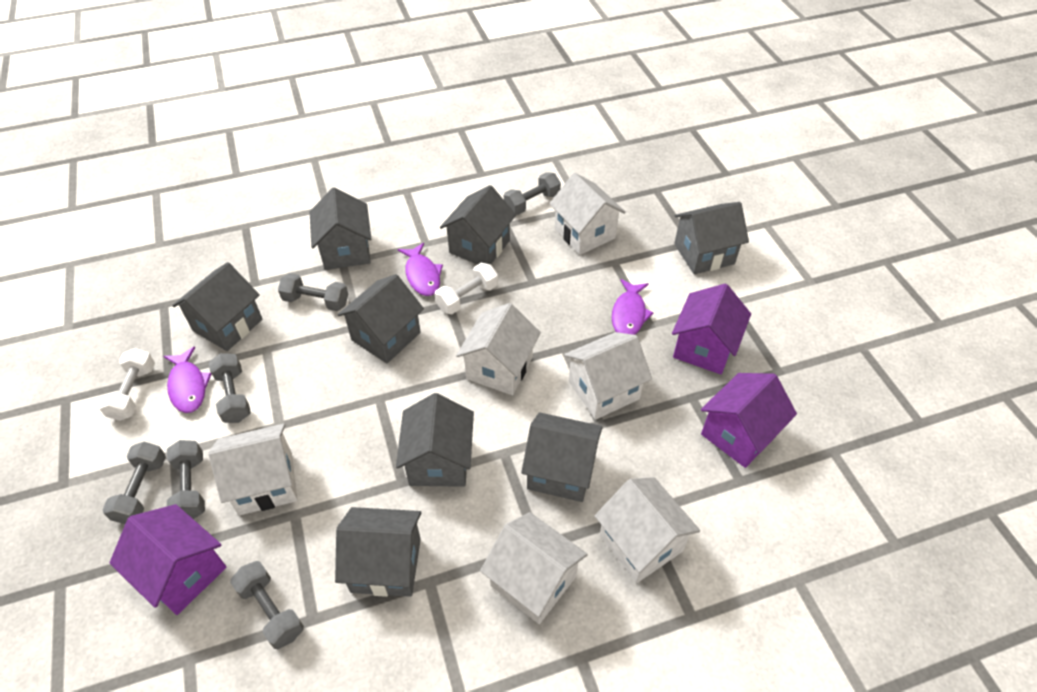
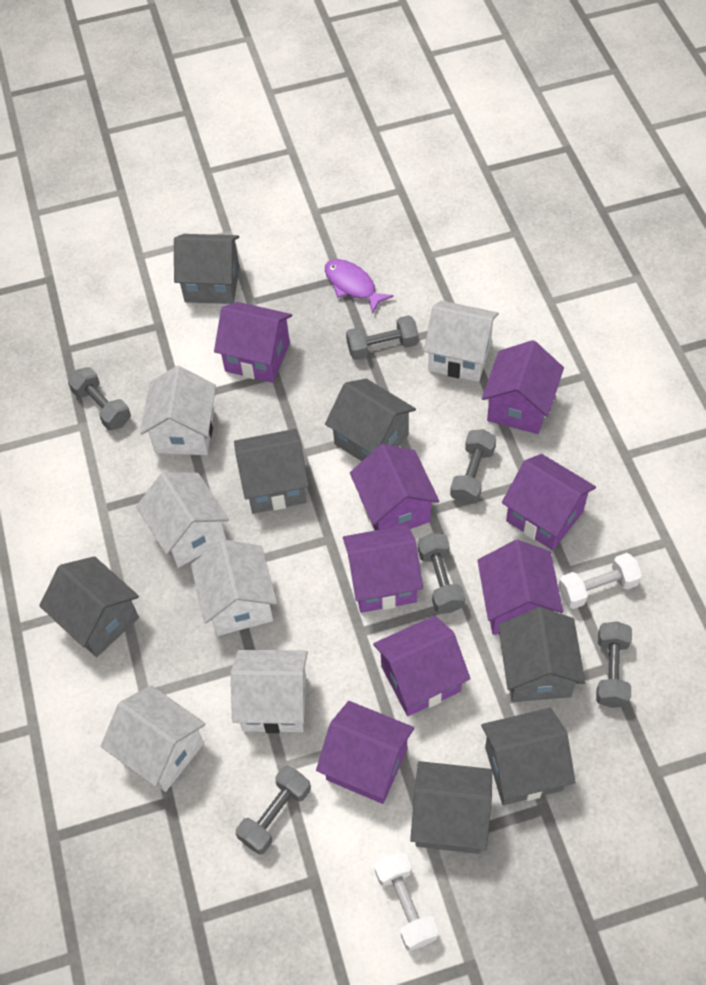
grey house: 8 -> 7
purple fish: 3 -> 1
purple house: 3 -> 8

